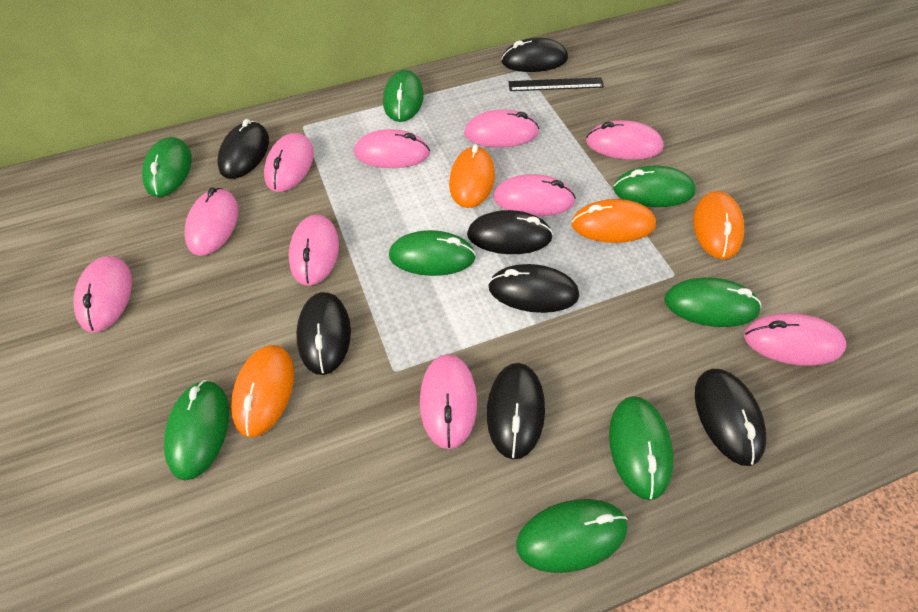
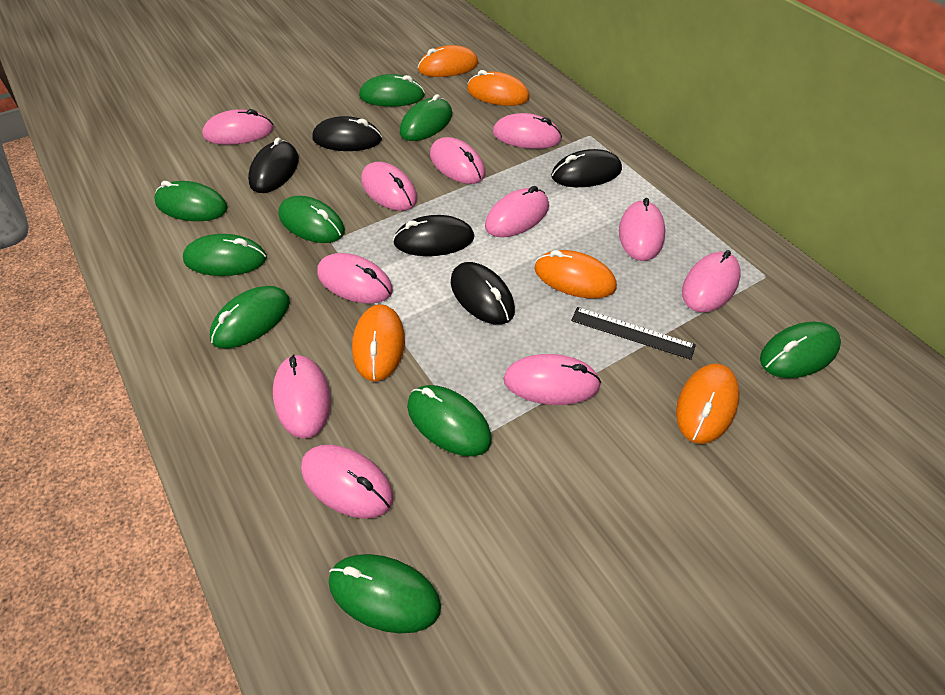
black mouse: 7 -> 5
green mouse: 8 -> 9
orange mouse: 4 -> 5
pink mouse: 10 -> 11

